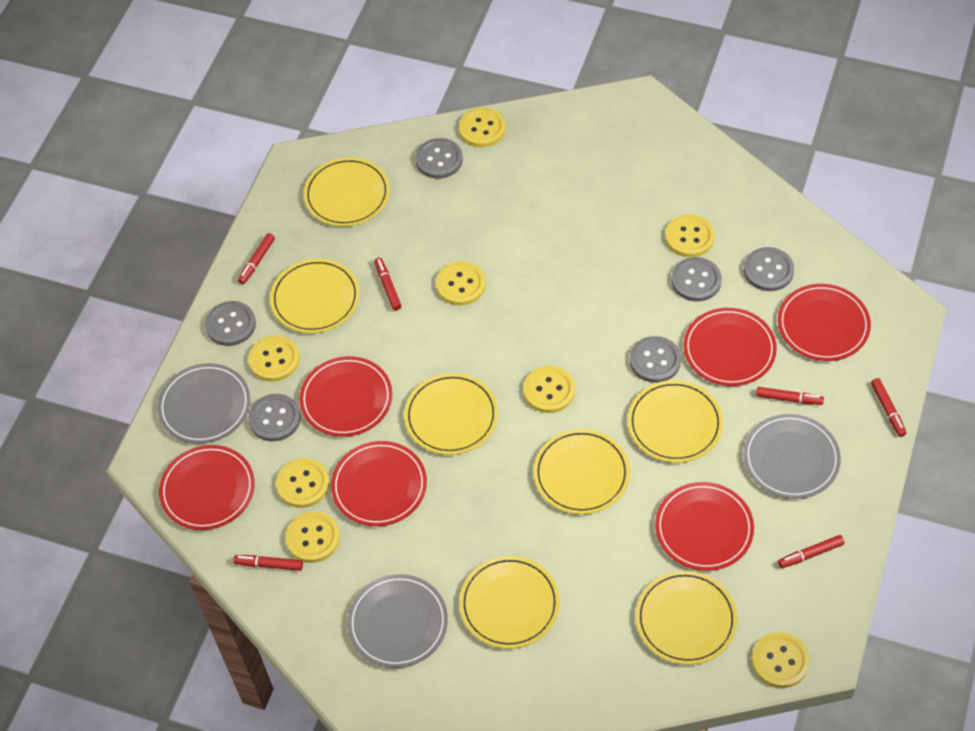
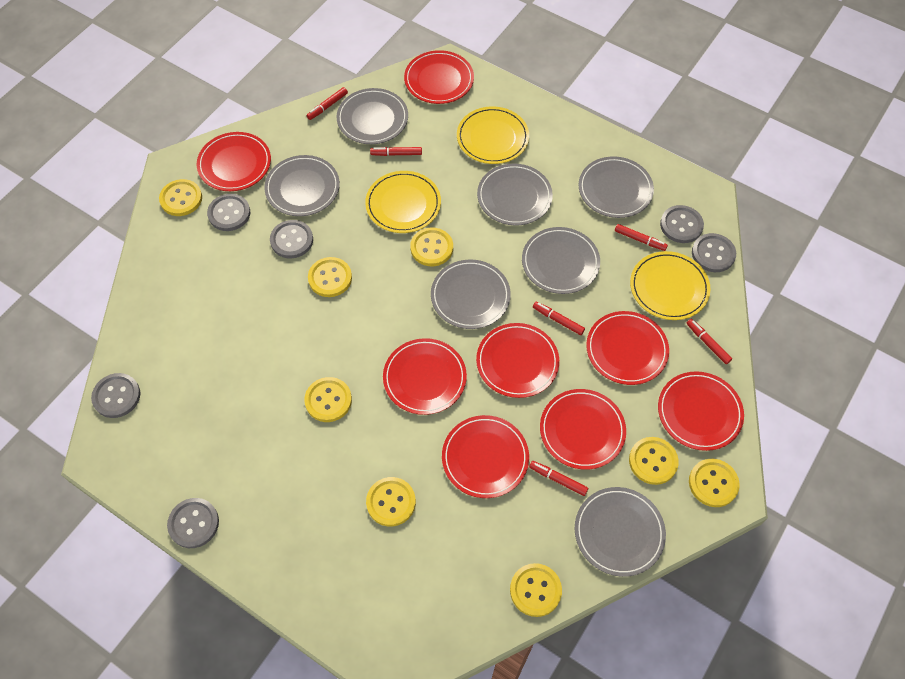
grey plate: 3 -> 7
red plate: 6 -> 8
yellow plate: 7 -> 3

